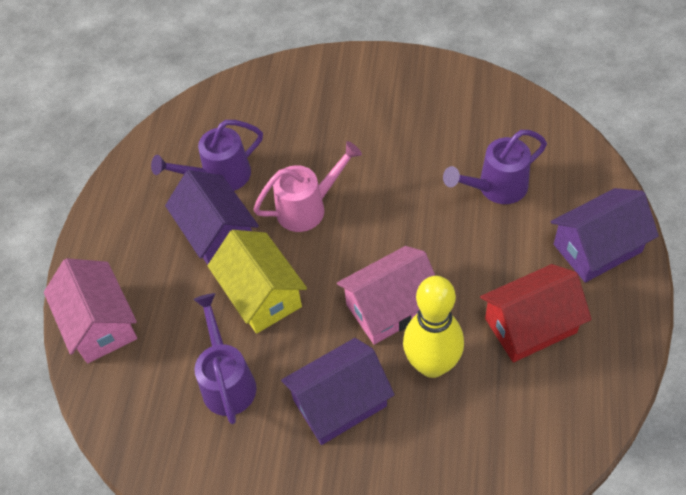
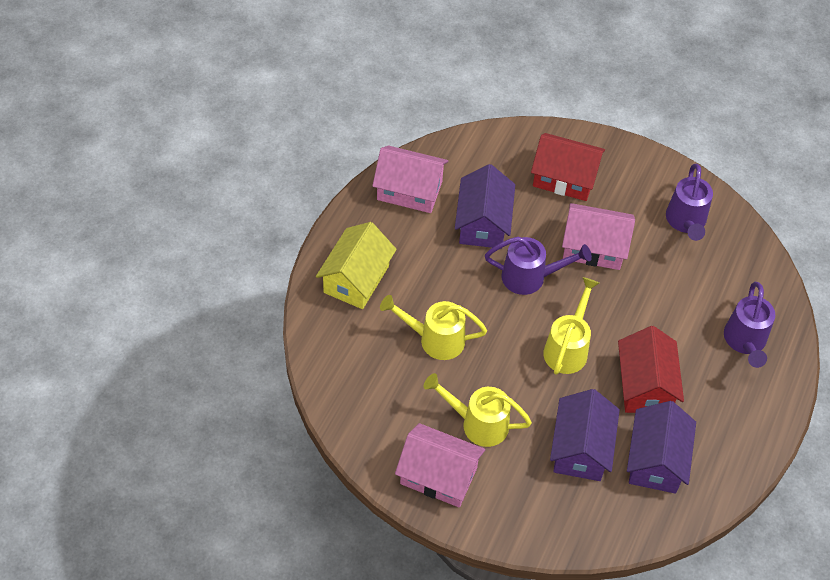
pink house: 2 -> 3
pink watering can: 1 -> 0
red house: 1 -> 2
yellow bowling pin: 1 -> 0
yellow watering can: 0 -> 3

